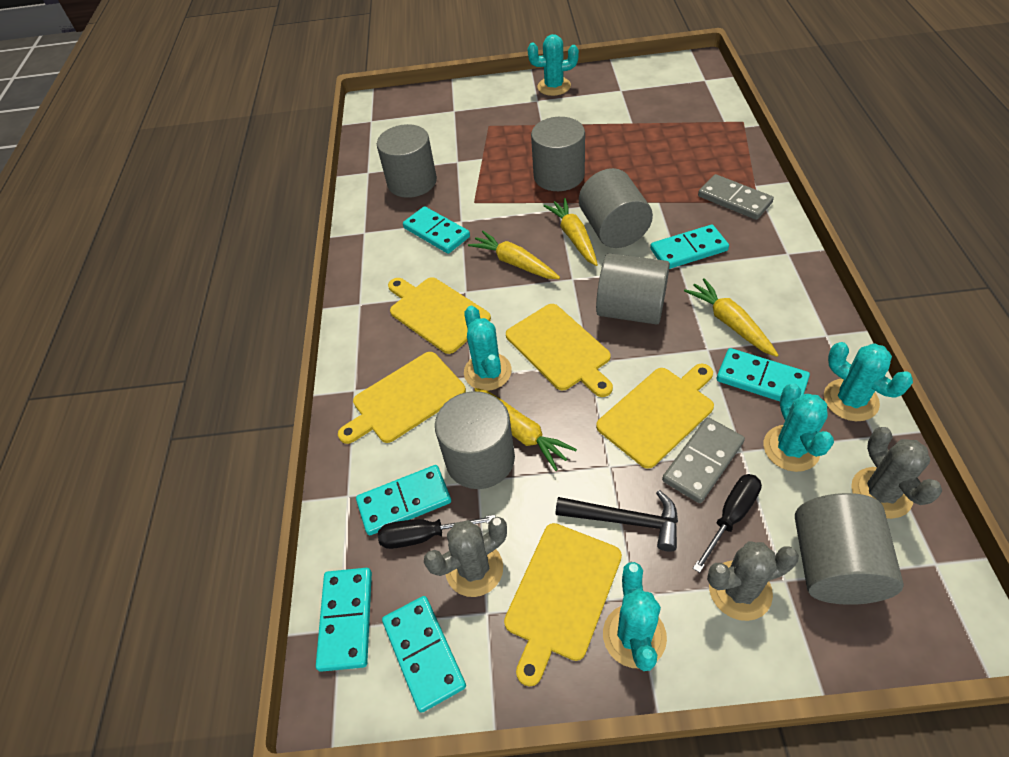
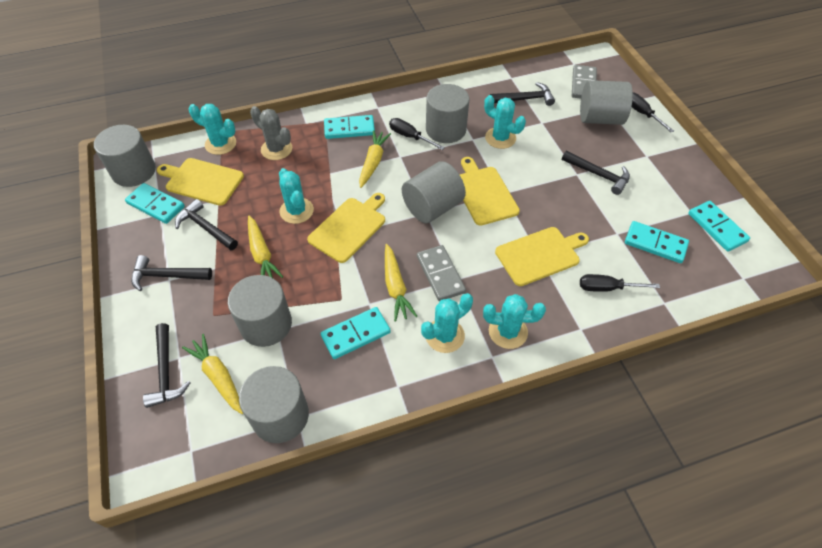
black hammer: 1 -> 5
black screwdriver: 2 -> 3
grey cactus: 3 -> 1
turquoise domino: 6 -> 5
yellow cutting board: 5 -> 4

